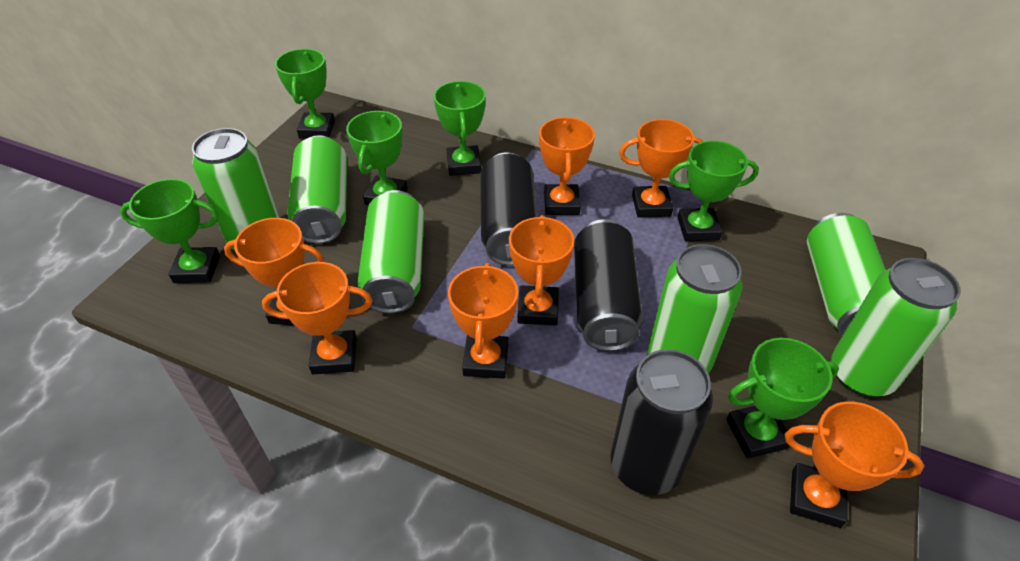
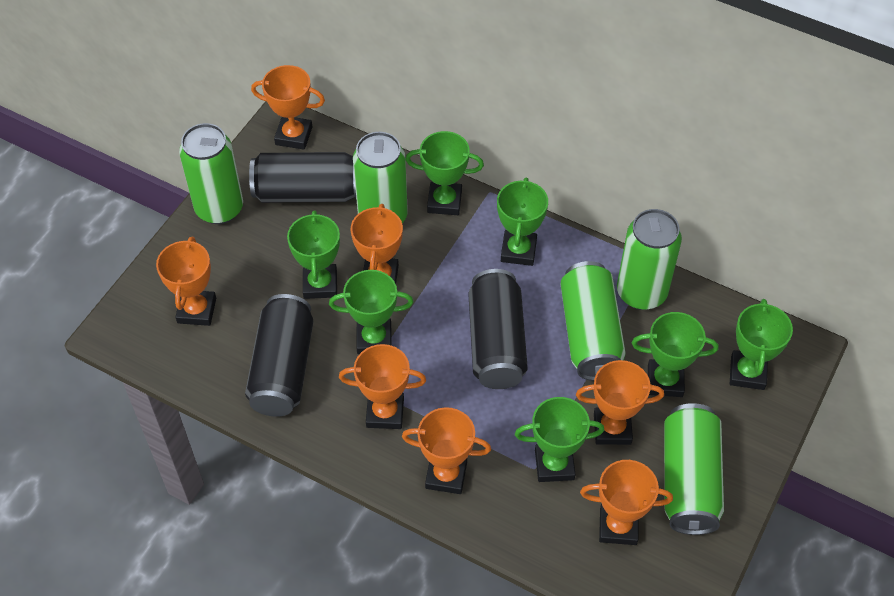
green can: 6 -> 5
green trophy: 6 -> 7

